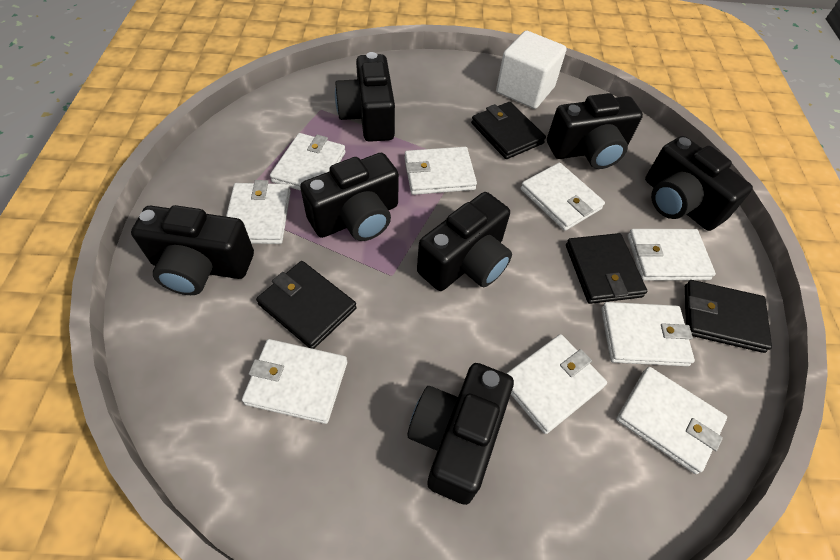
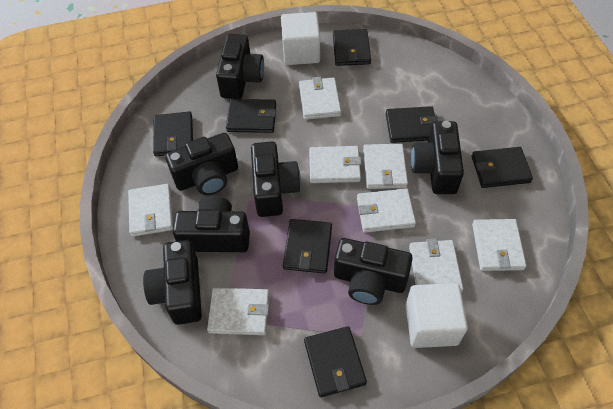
black wallet: 4 -> 7
white cube: 1 -> 2
white wallet: 9 -> 8

